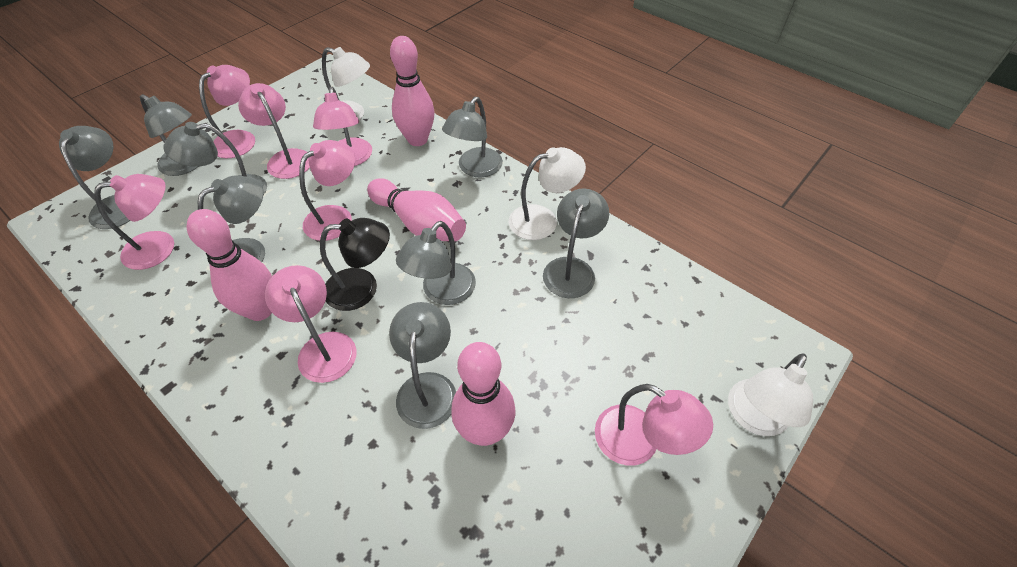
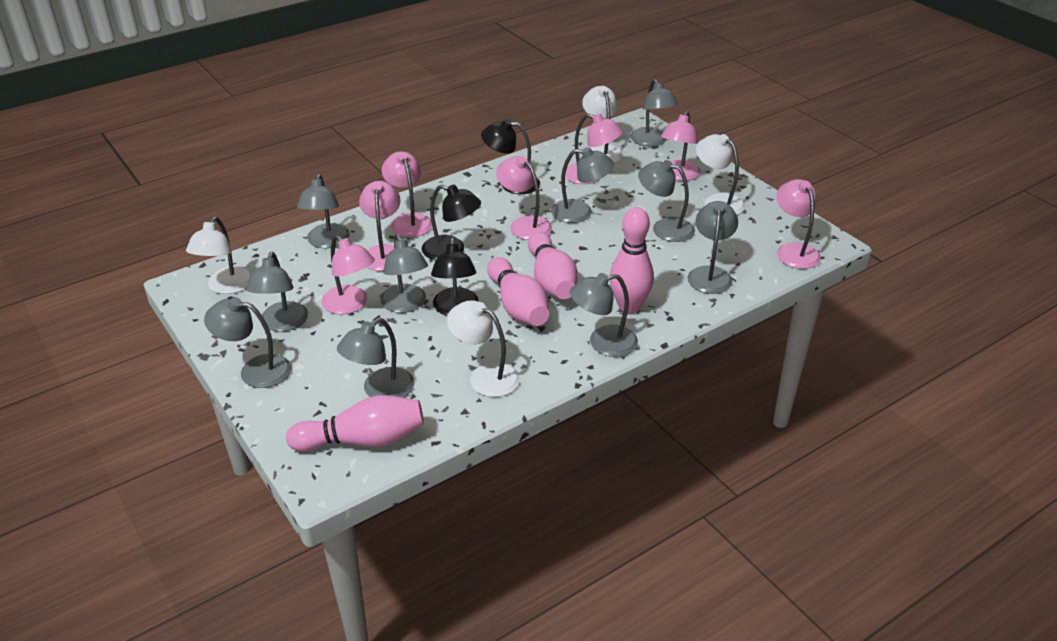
black lamp: 1 -> 3
grey lamp: 8 -> 10
white lamp: 3 -> 4

